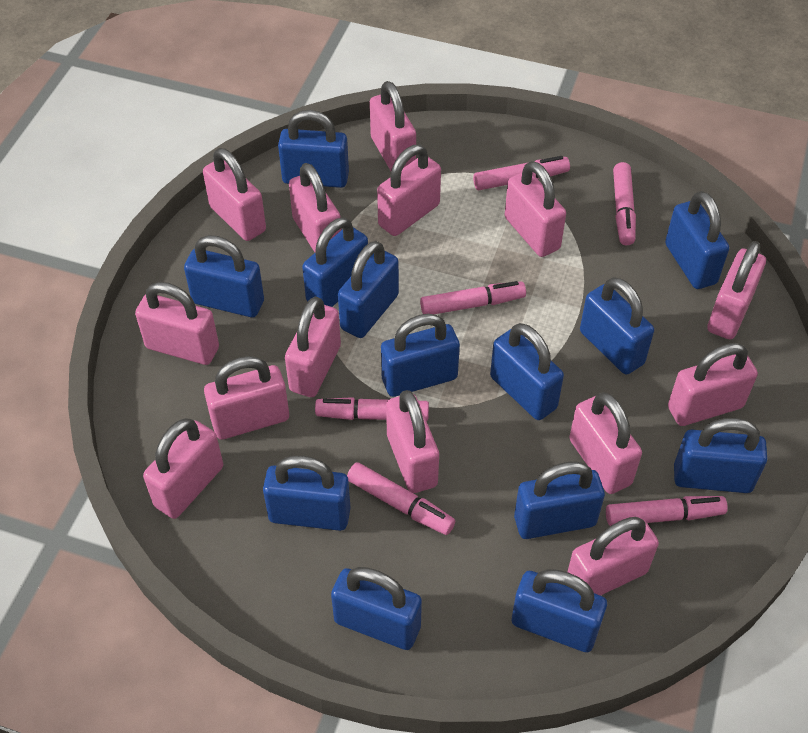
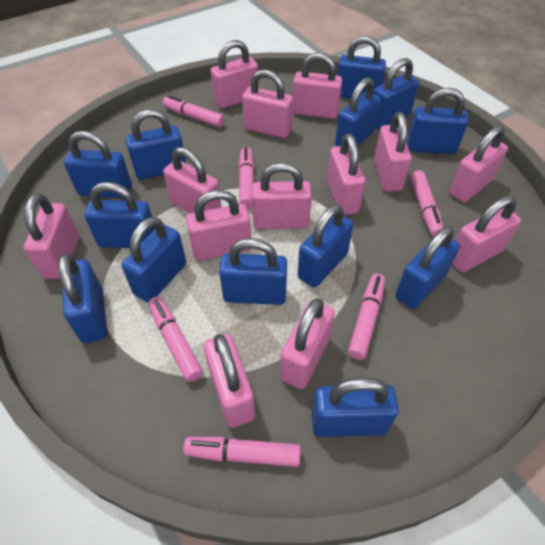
pink padlock: 14 -> 13

